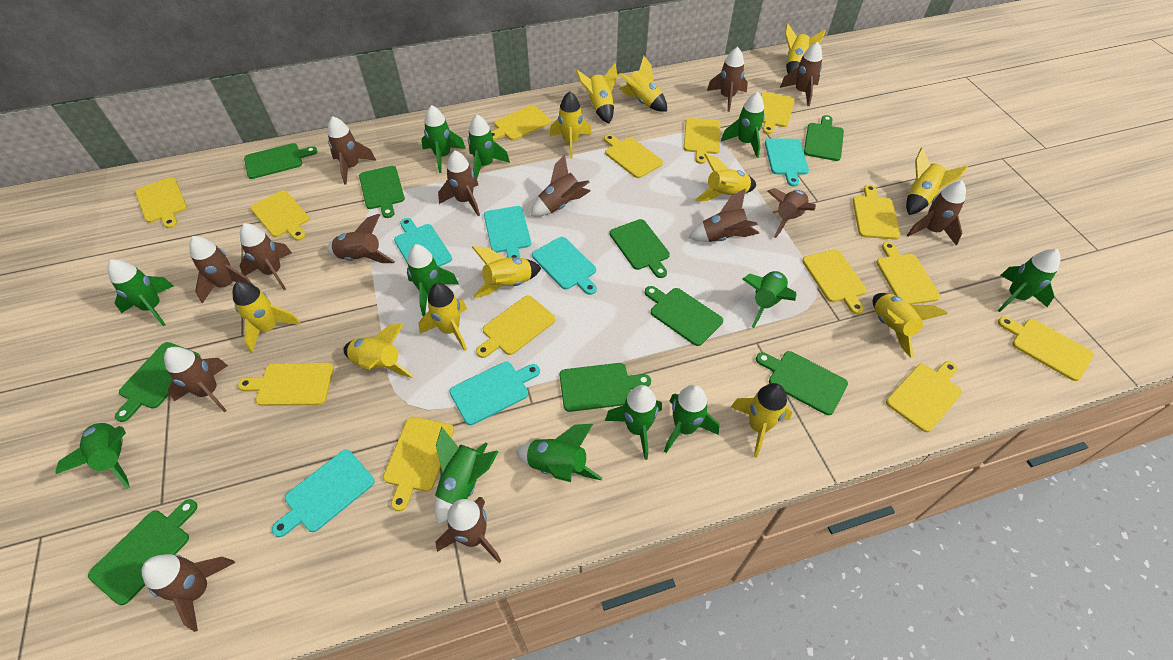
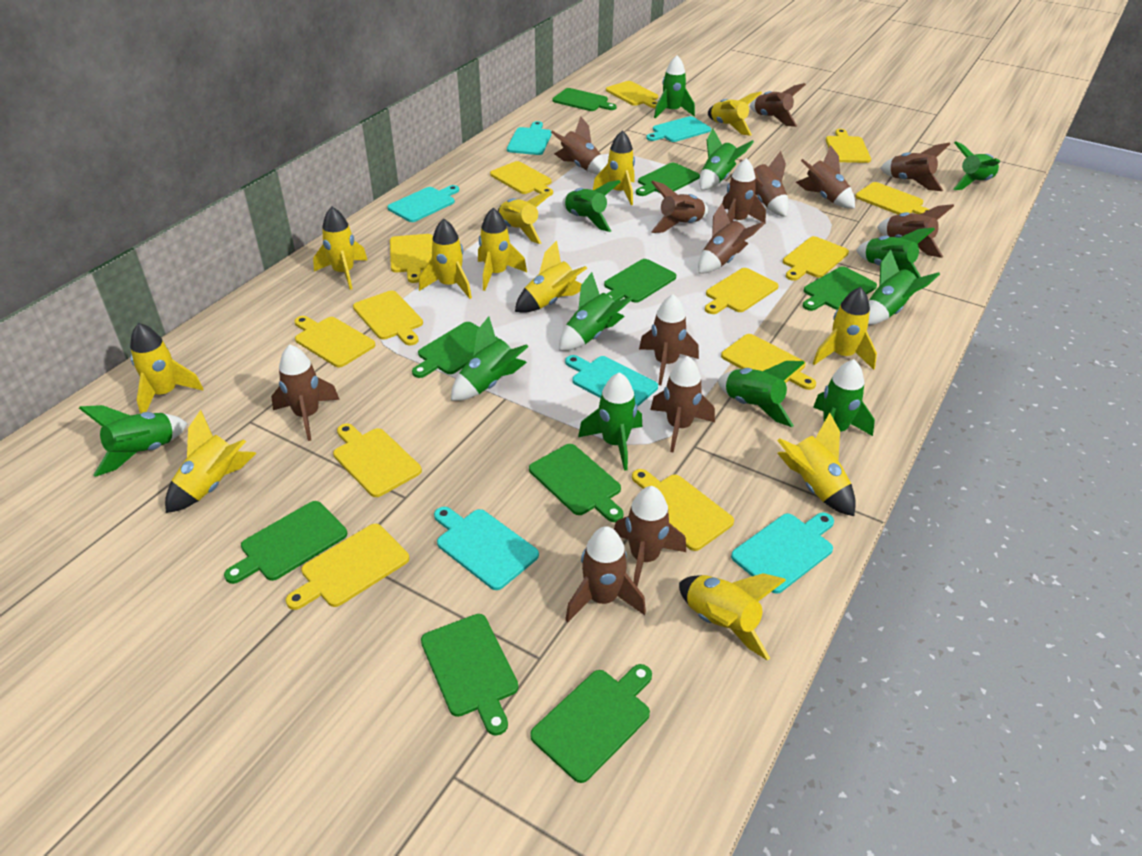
yellow cutting board: 14 -> 13

